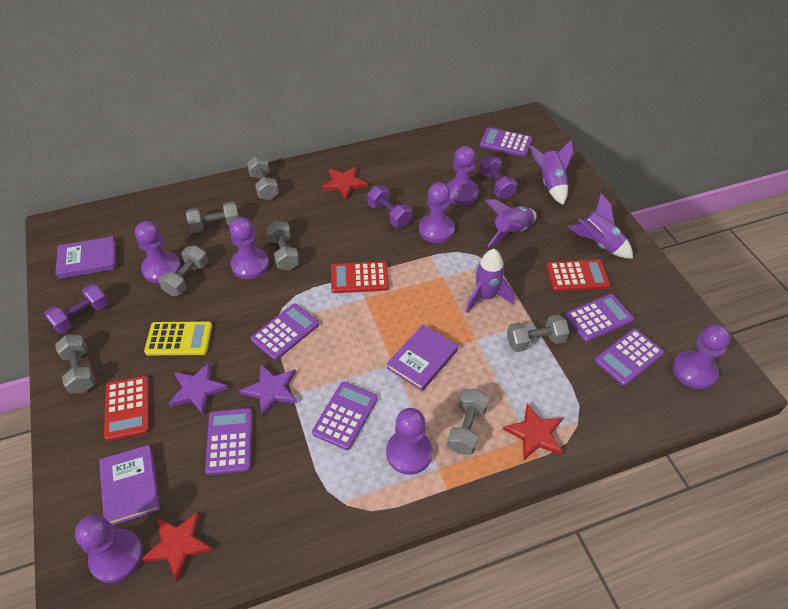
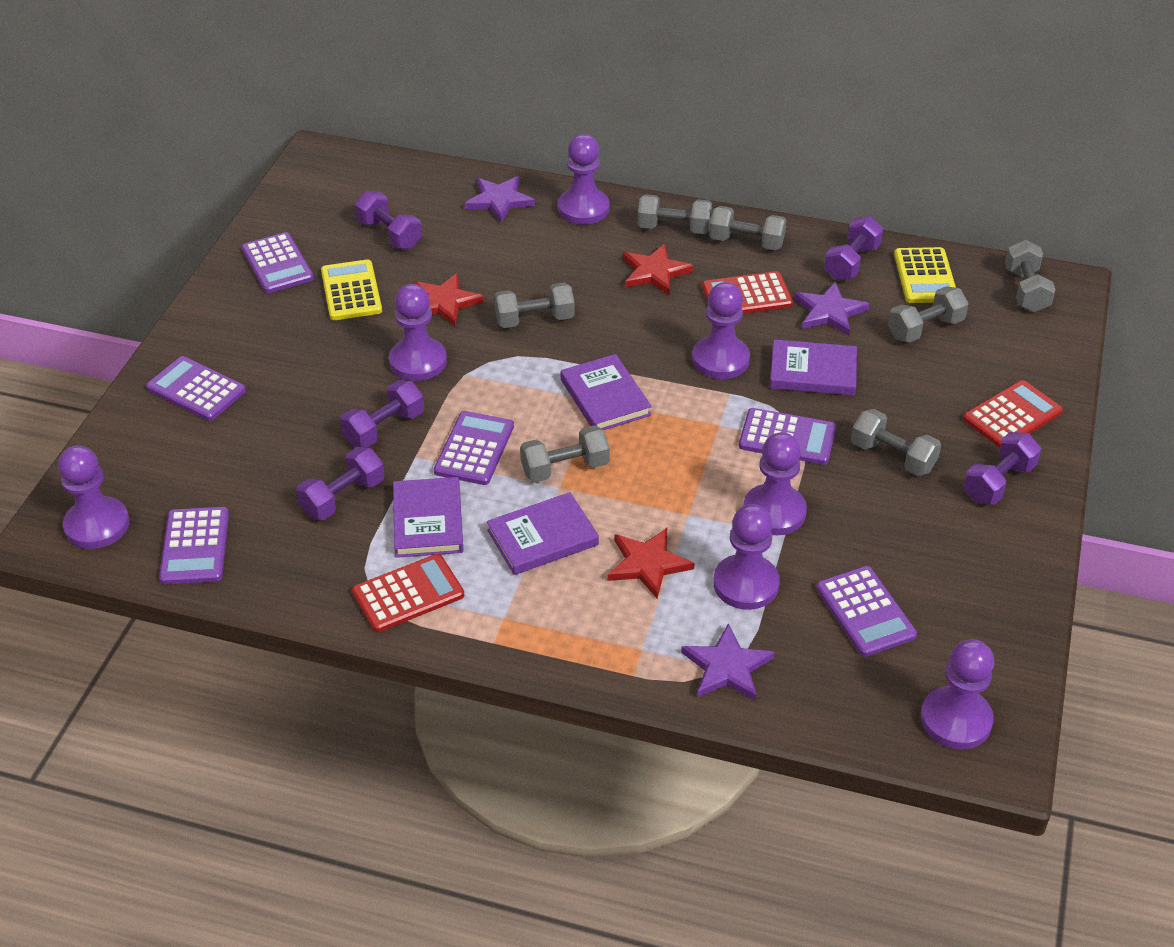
purple book: 3 -> 4
purple dumbbell: 3 -> 5
purple rocket: 4 -> 0
purple star: 2 -> 3
yellow calculator: 1 -> 2

